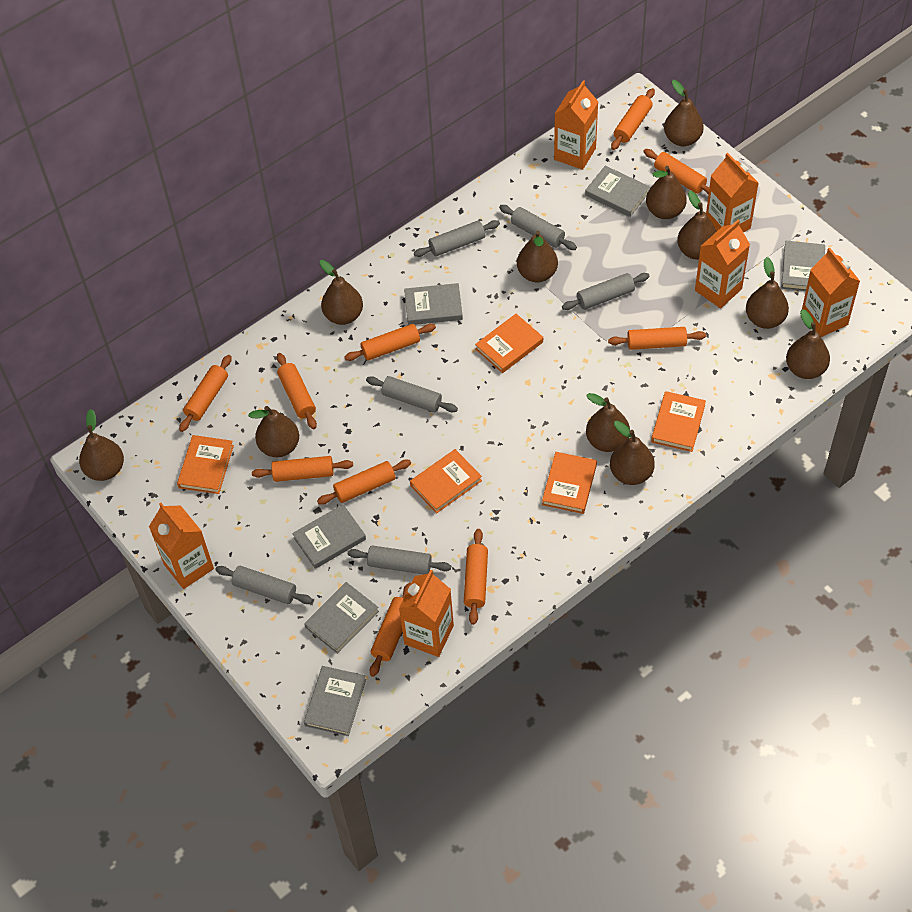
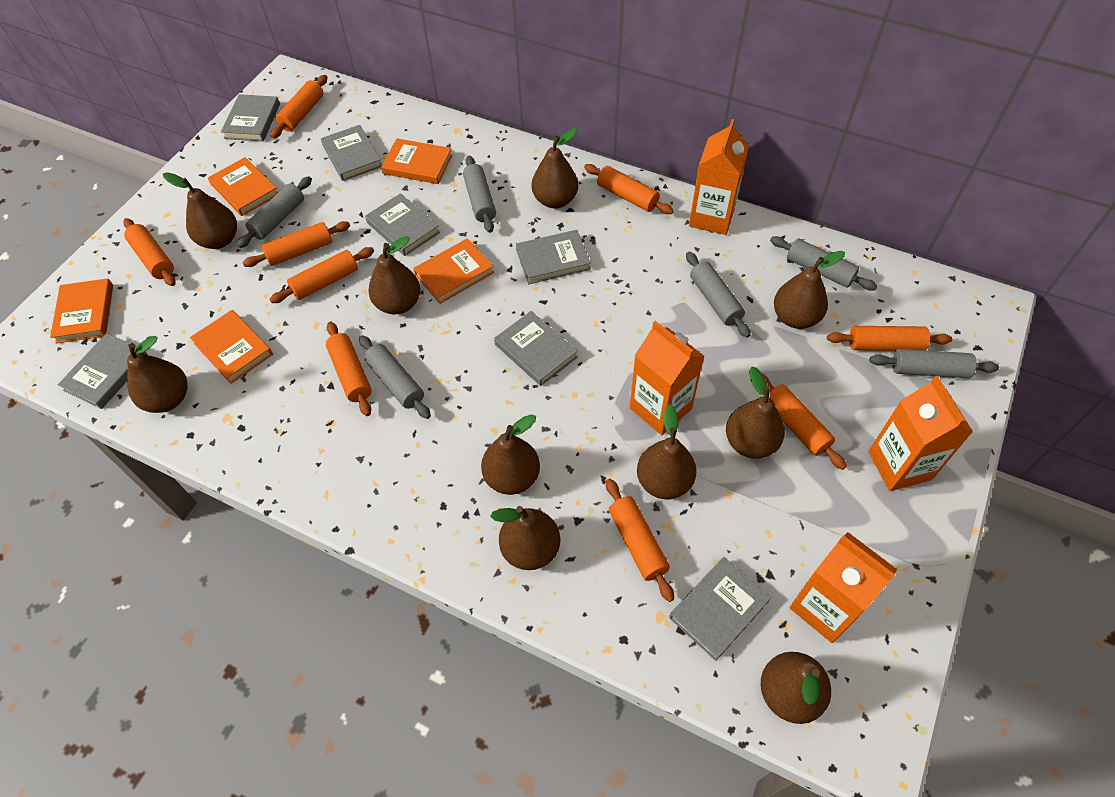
brown pear: 11 -> 10
grey book: 6 -> 7
orange carton: 6 -> 4
orange rolling pin: 10 -> 9

